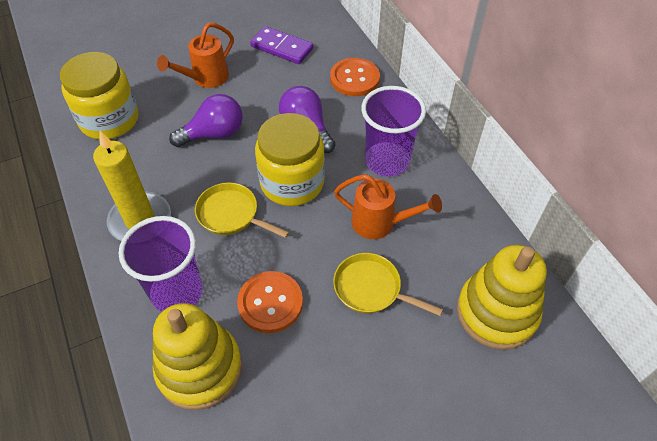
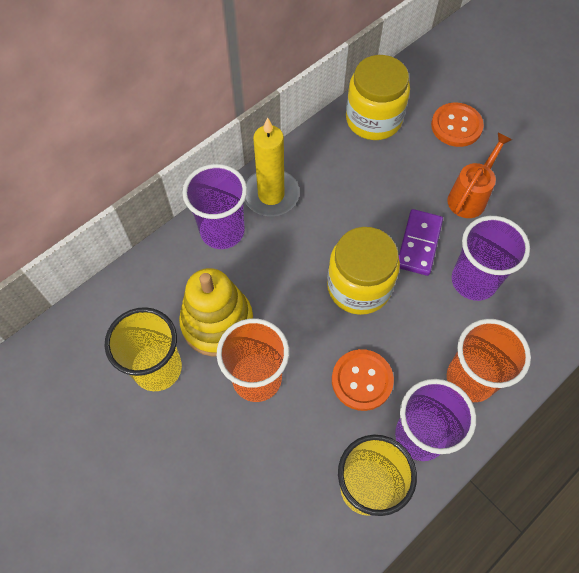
orange cup: 0 -> 2
orange watering can: 2 -> 1
purple cup: 2 -> 3
purple light bulb: 2 -> 0
yellow cup: 0 -> 2
yellow pan: 2 -> 0
yellow stacking toy: 2 -> 1

